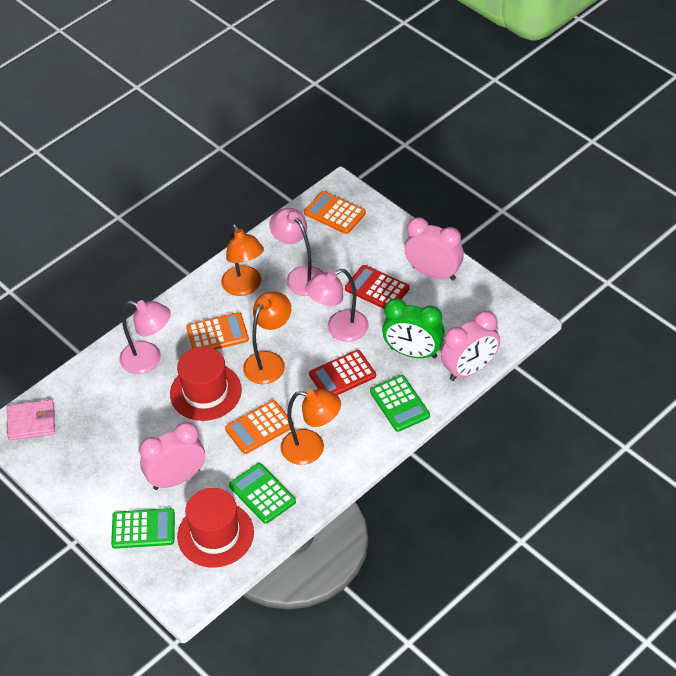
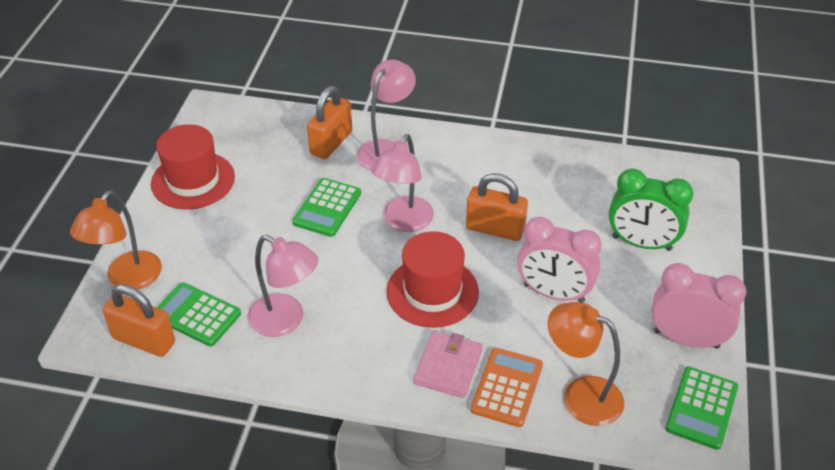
orange calculator: 3 -> 1
orange lamp: 3 -> 2
orange padlock: 0 -> 3
pink clock: 3 -> 2
red calculator: 2 -> 0

